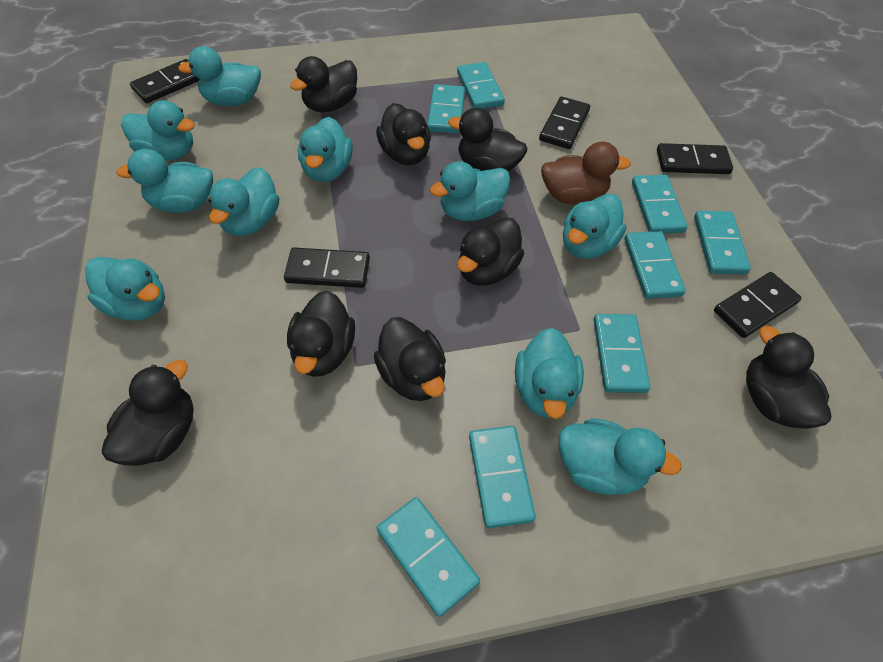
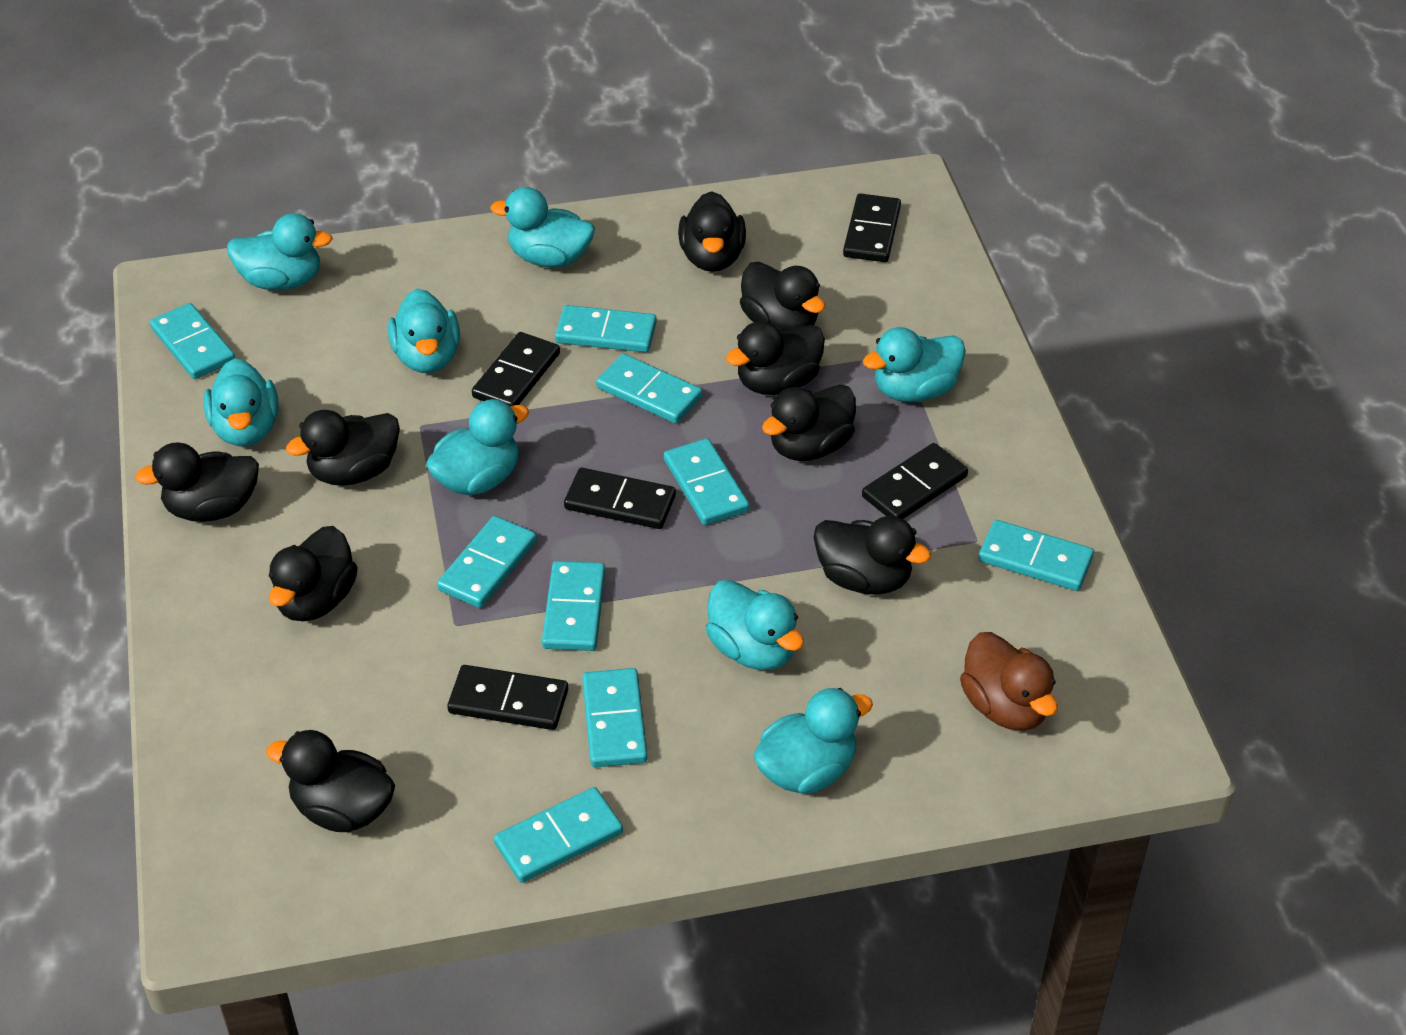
black duck: 8 -> 9
turquoise domino: 8 -> 9
turquoise duck: 10 -> 8

